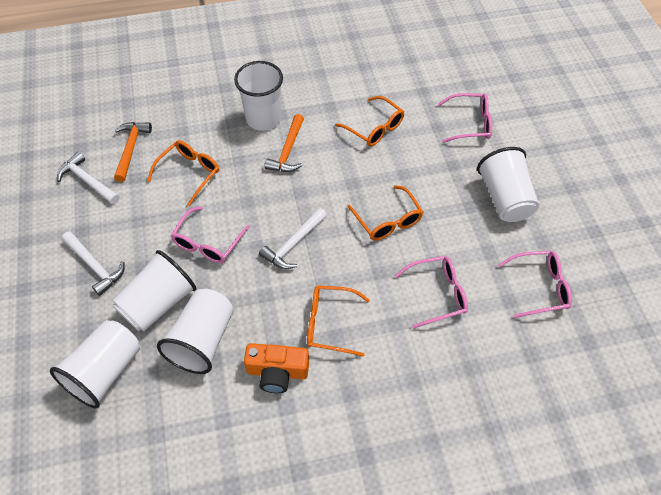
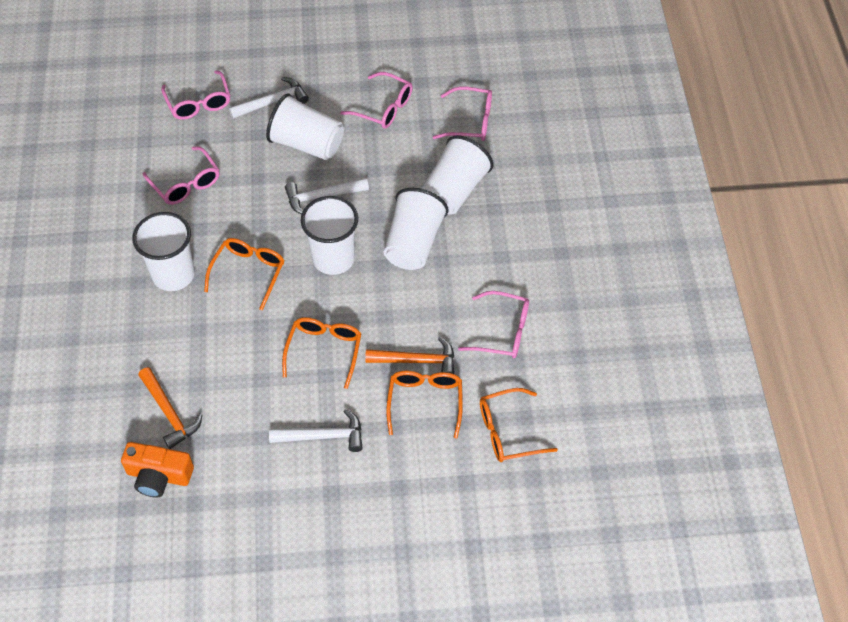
pink glasses: 4 -> 5

